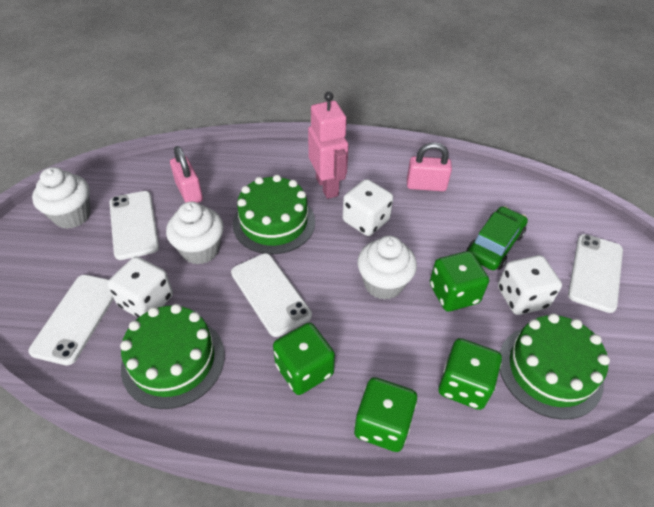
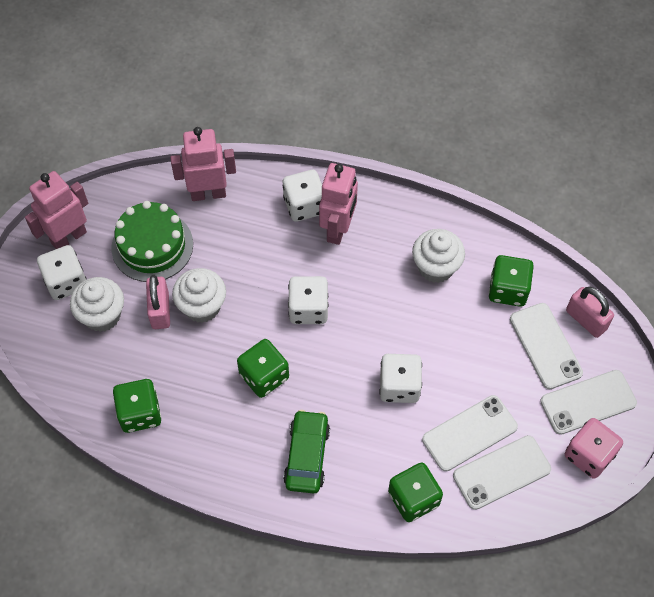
green cake: 3 -> 1
pink dice: 0 -> 1
pink robot: 1 -> 3
white dice: 3 -> 4

